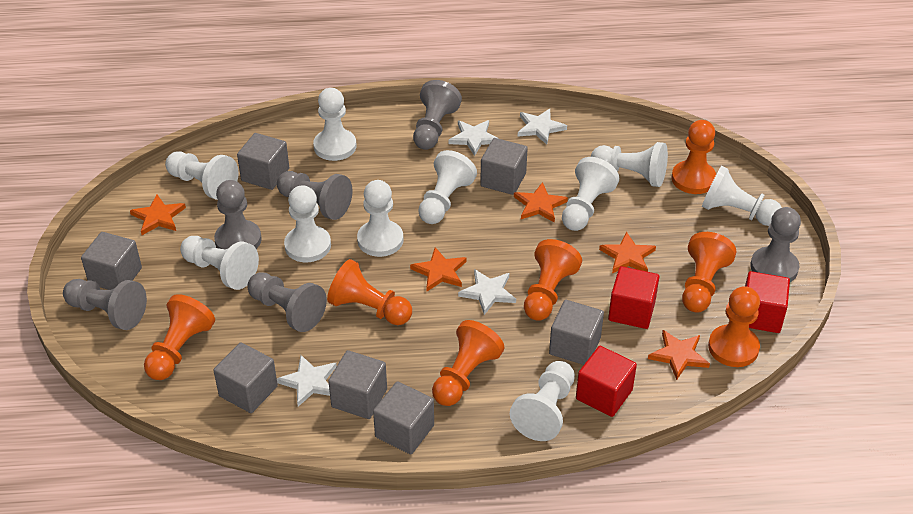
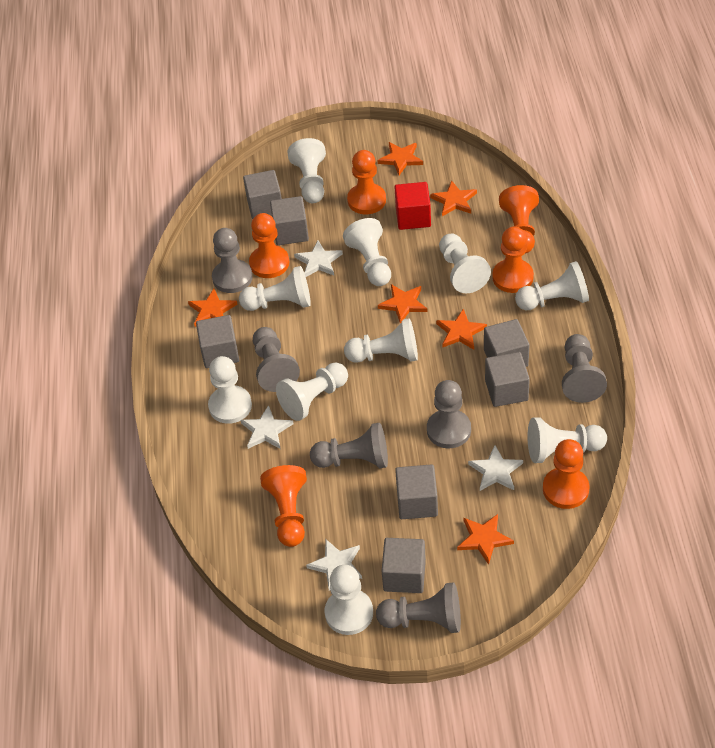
orange pawn: 7 -> 6
orange star: 5 -> 6
red cube: 3 -> 1

